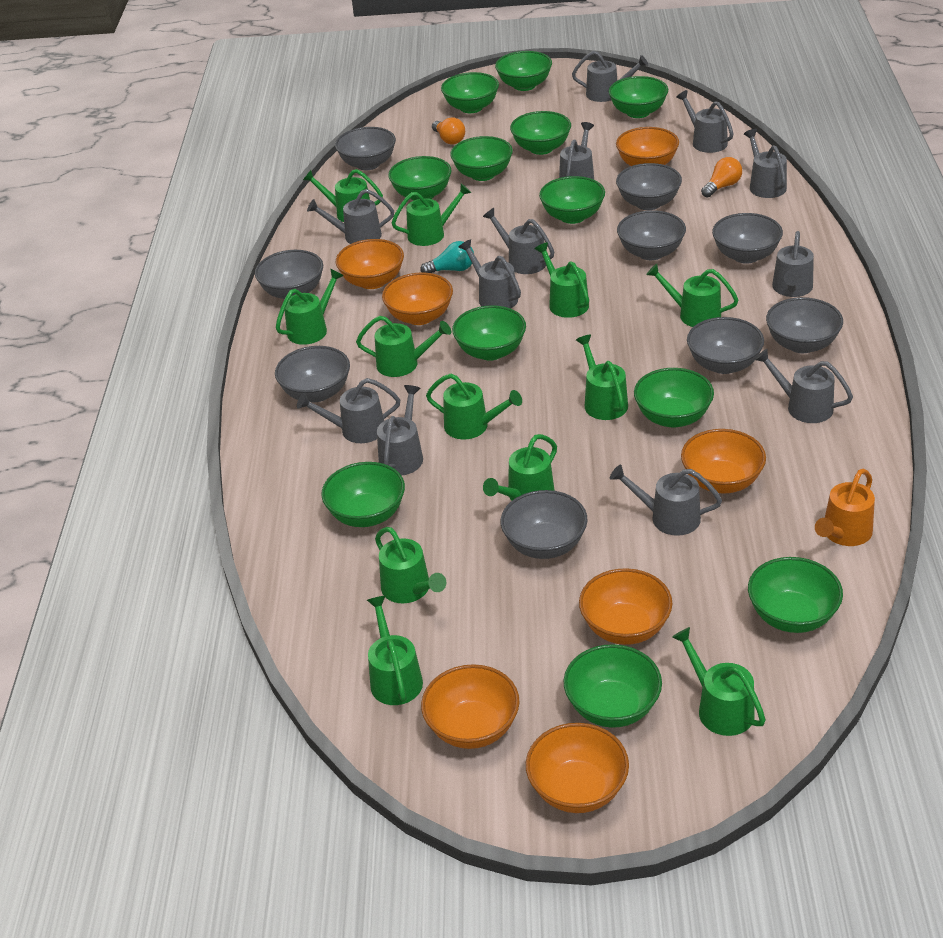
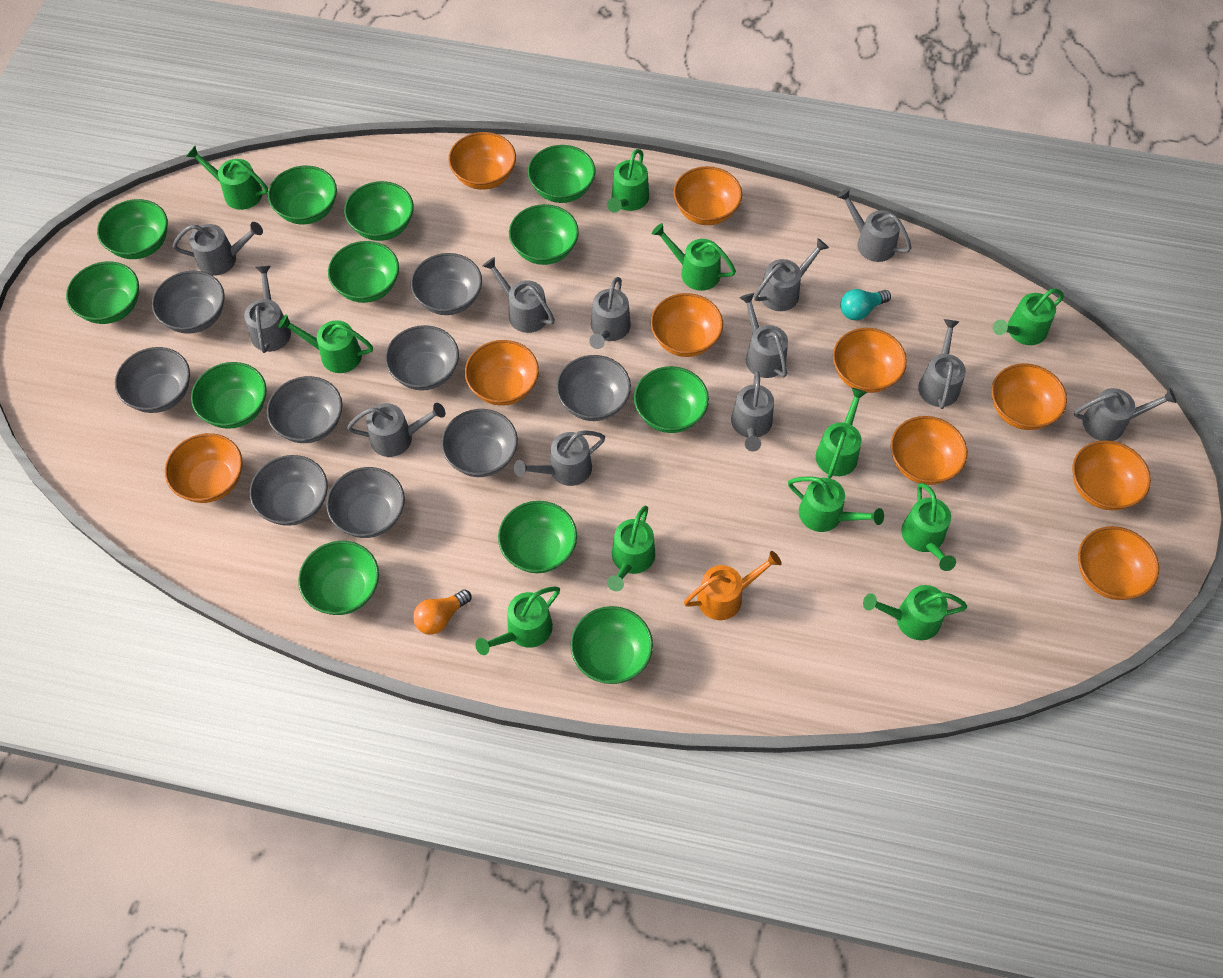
green watering can: 12 -> 11
orange bowl: 7 -> 10
orange light bulb: 2 -> 1

